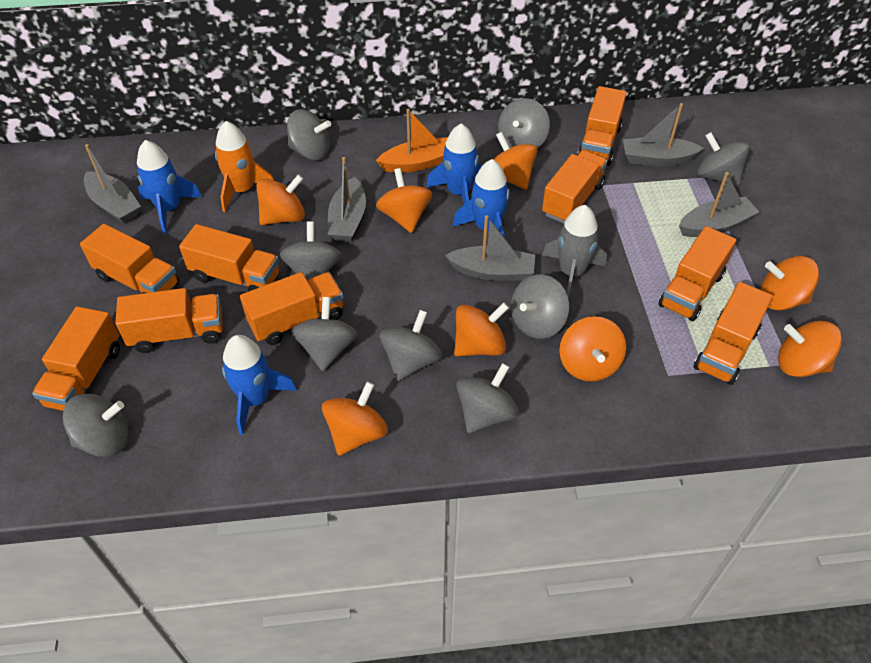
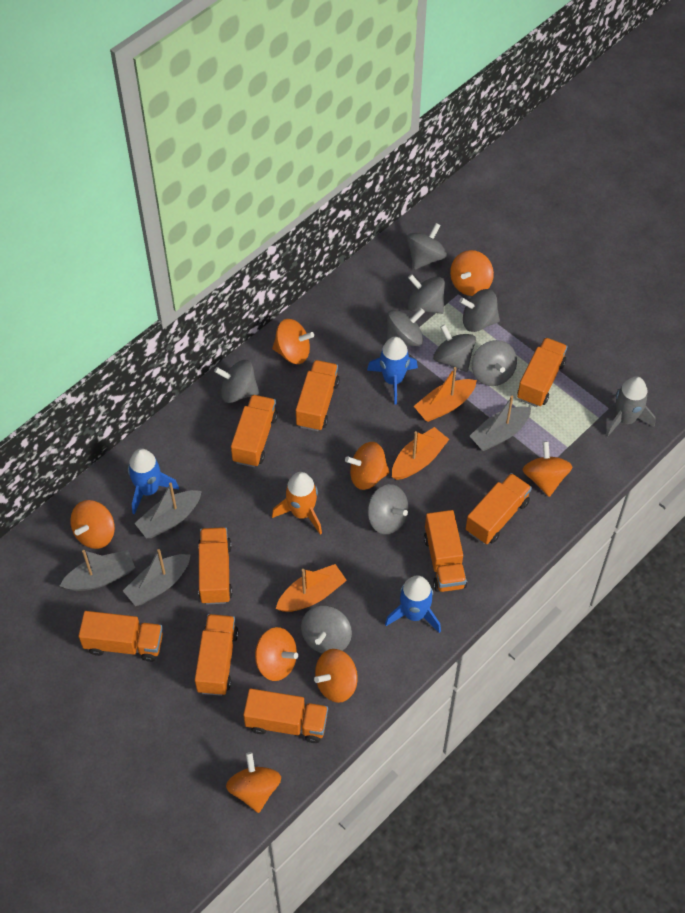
blue rocket: 4 -> 3
grey boat: 5 -> 4
orange boat: 1 -> 3

